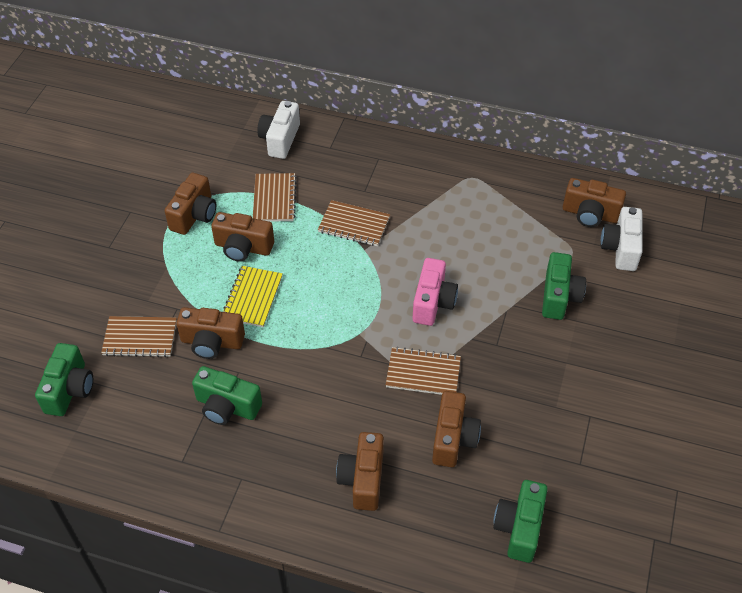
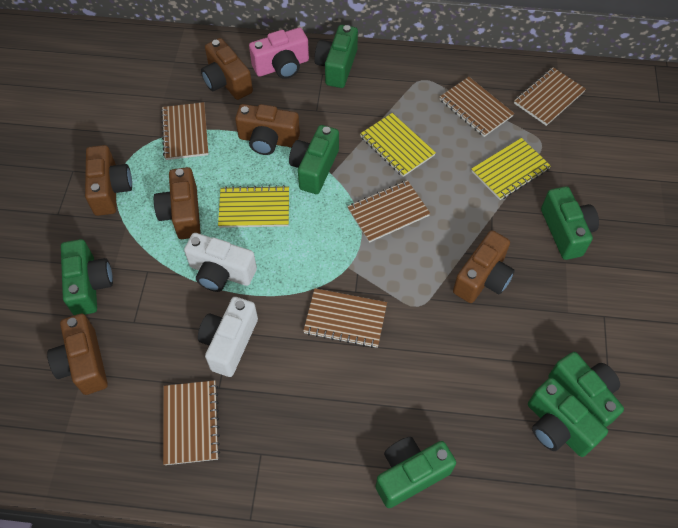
brown notebook: 4 -> 6
green camera: 4 -> 7
yellow notebook: 1 -> 3

